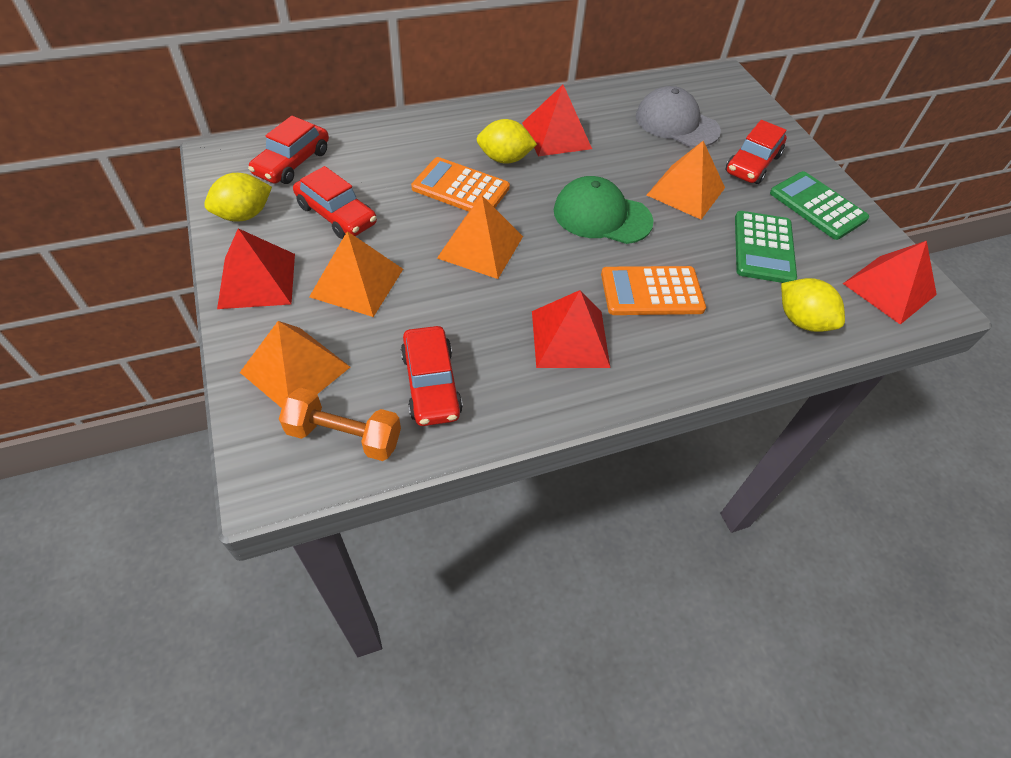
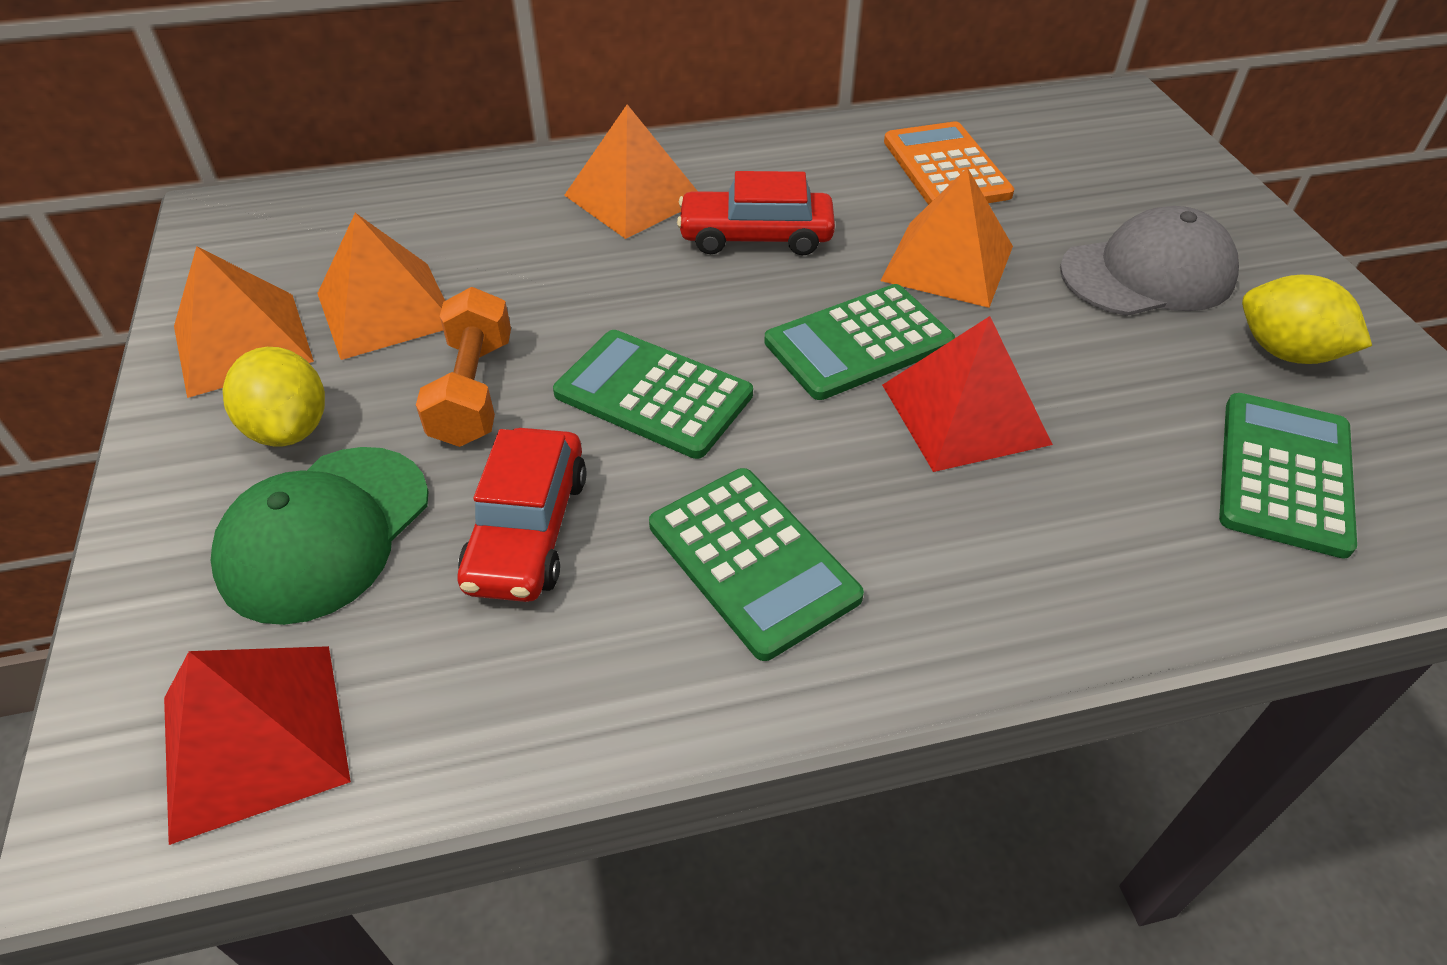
green calculator: 2 -> 4
orange calculator: 2 -> 1
red car: 4 -> 2
red pyramid: 4 -> 2
yellow lemon: 3 -> 2

